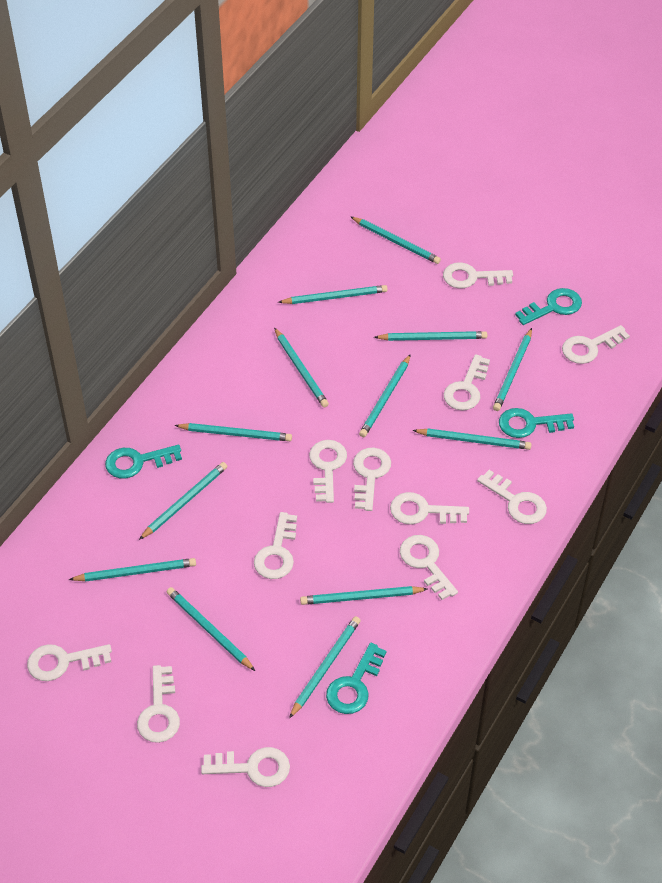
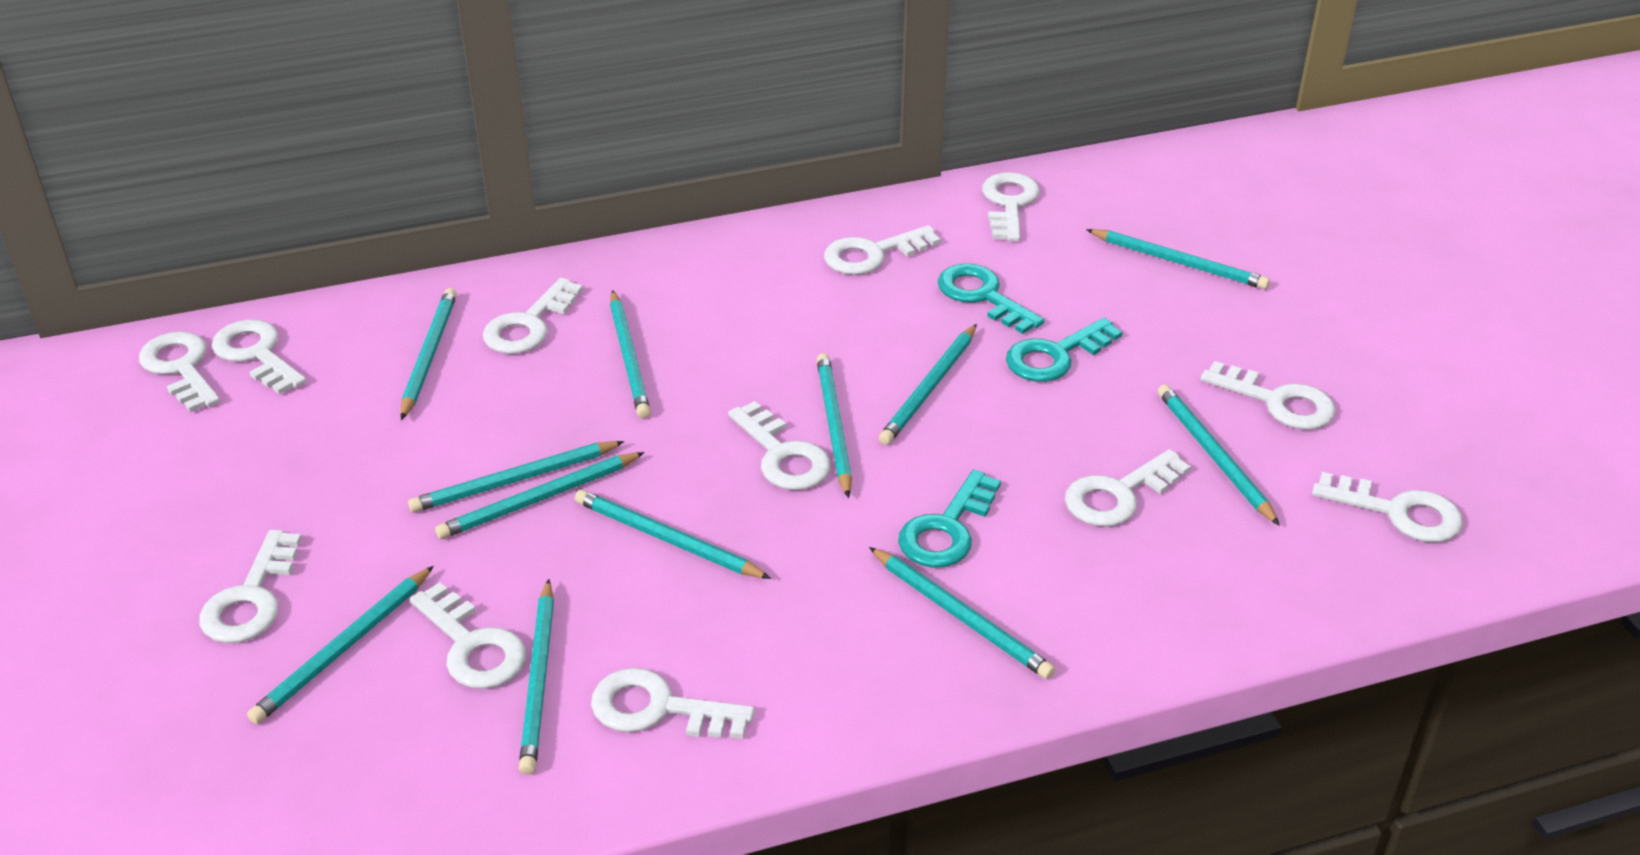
turquoise key: 4 -> 3
turquoise pencil: 13 -> 12

